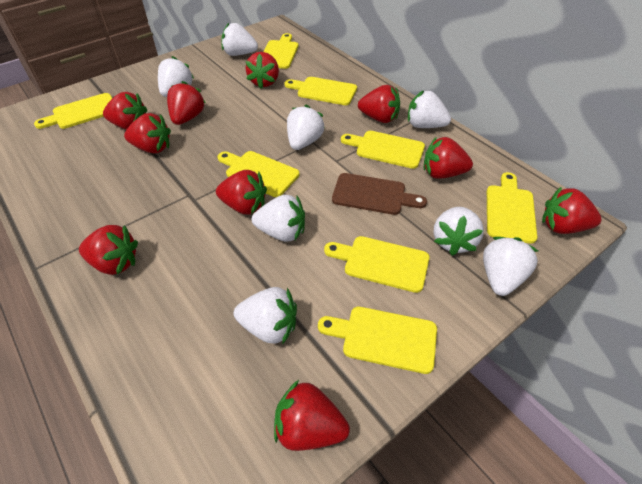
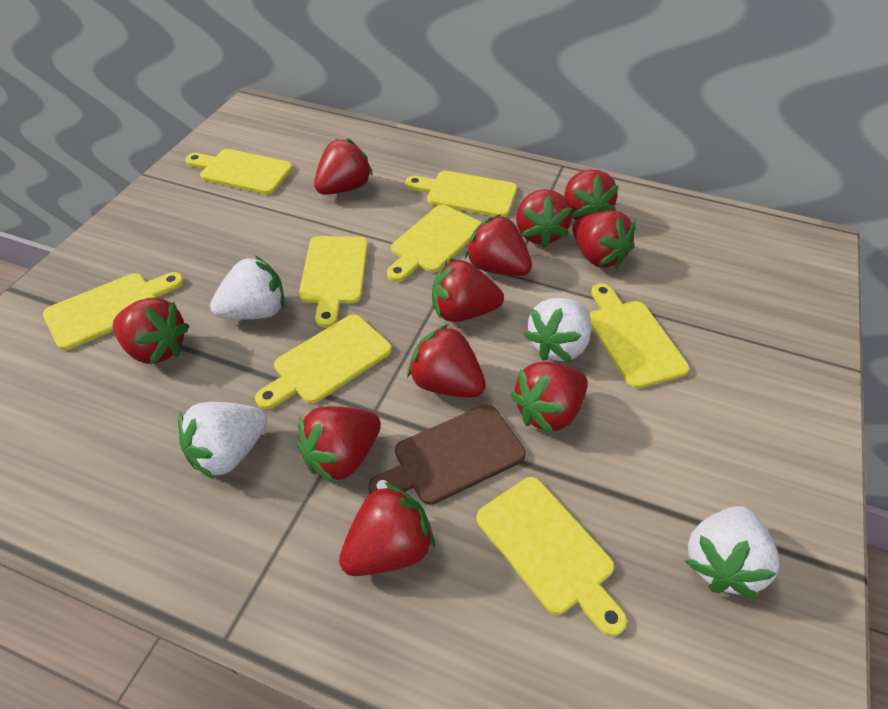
red strawberry: 10 -> 11
white strawberry: 8 -> 4

